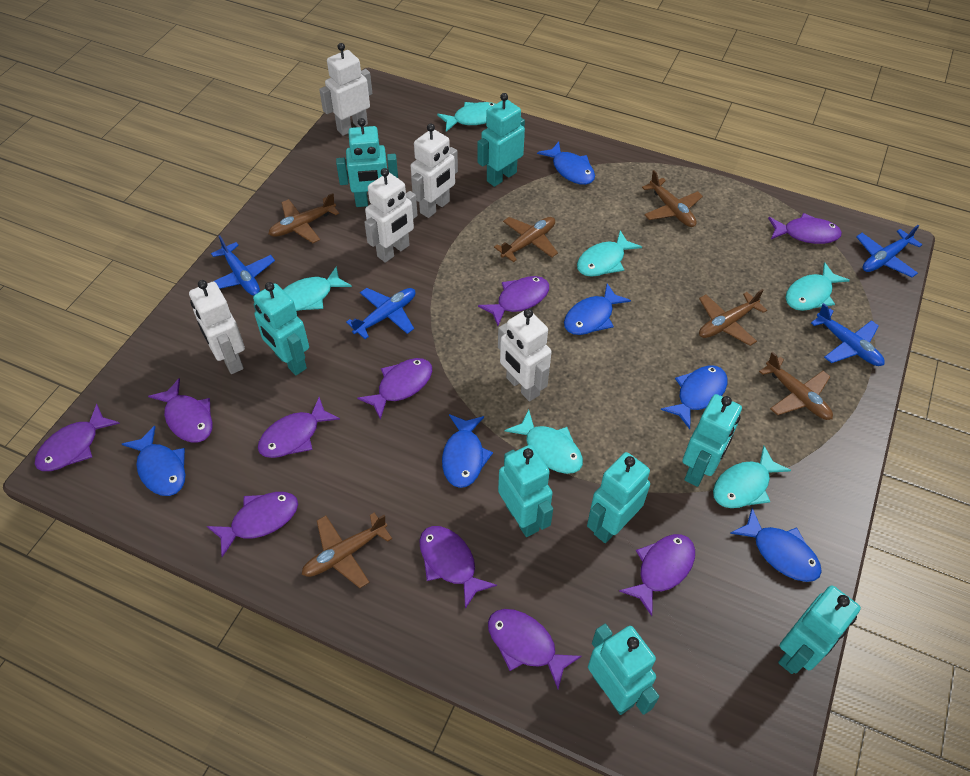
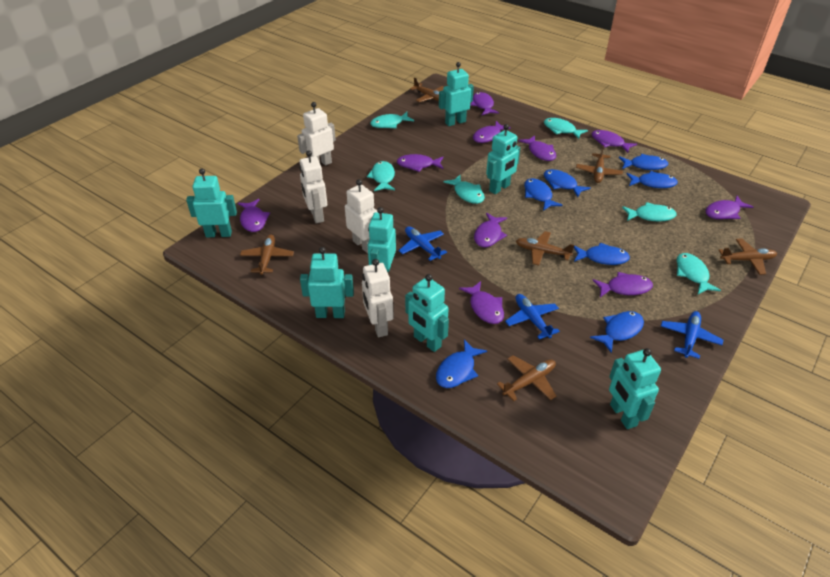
blue fish: 6 -> 7
blue plane: 4 -> 3
turquoise robot: 8 -> 7
white robot: 5 -> 4

